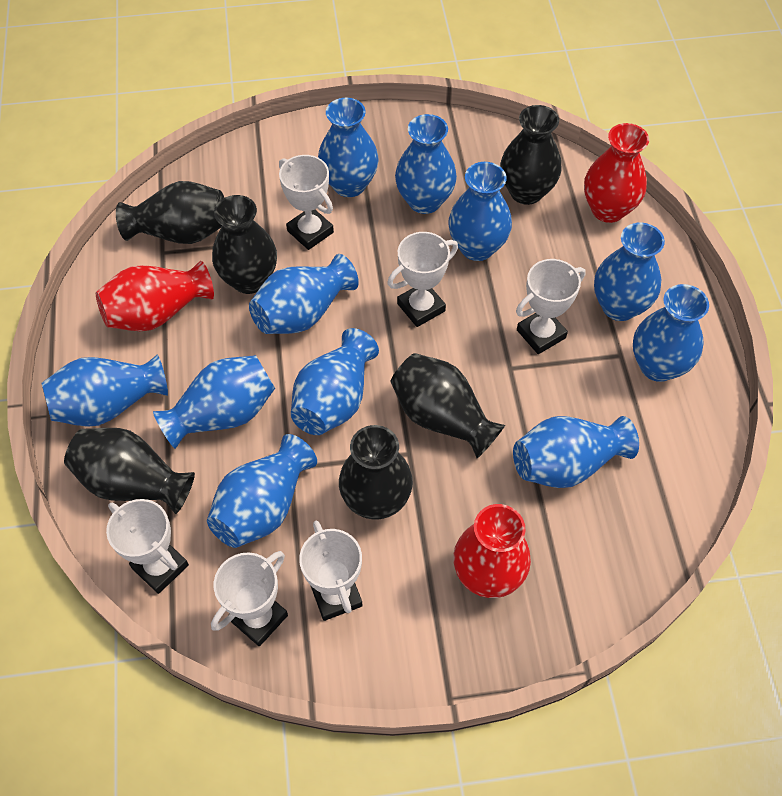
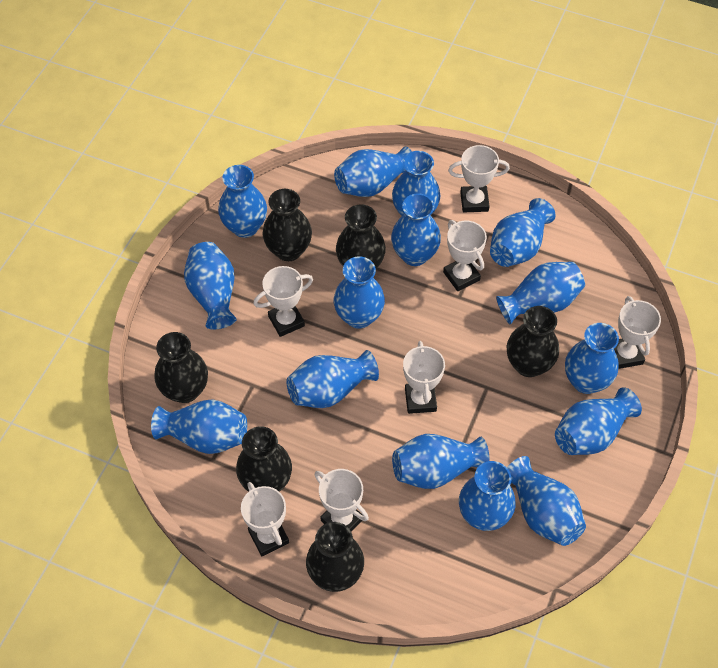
blue vase: 11 -> 15
red vase: 3 -> 0
white trophy: 6 -> 7

